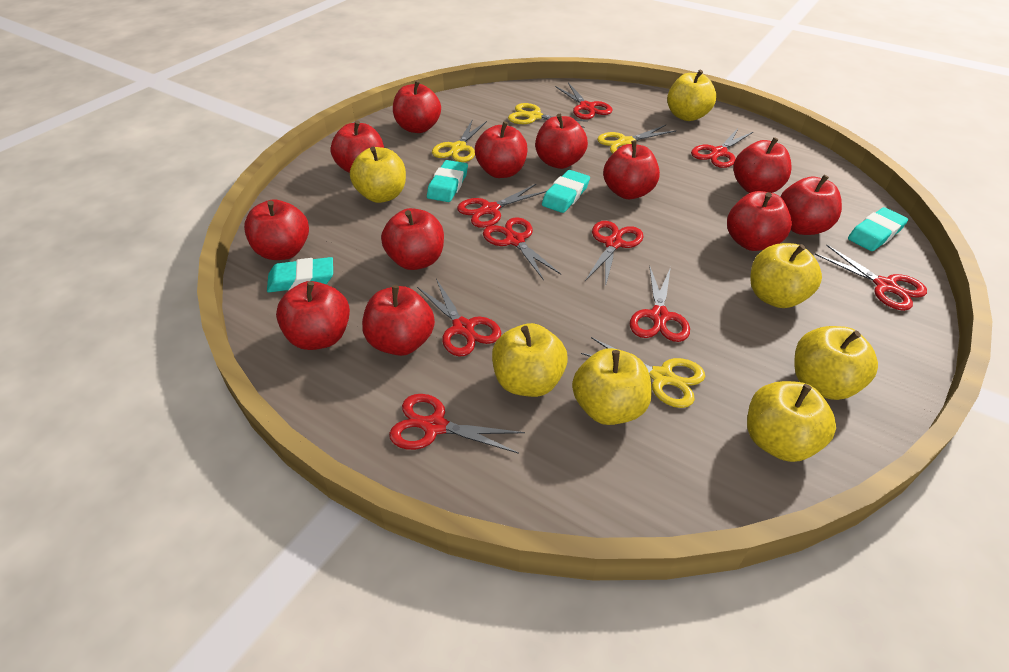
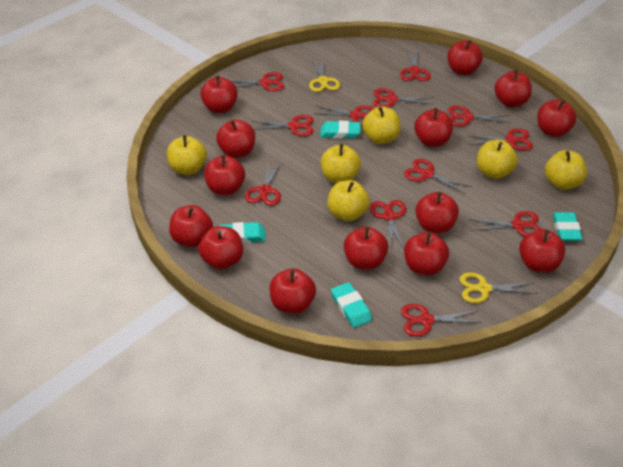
red apple: 12 -> 14
red scissors: 9 -> 12
yellow apple: 7 -> 6
yellow scissors: 4 -> 2

